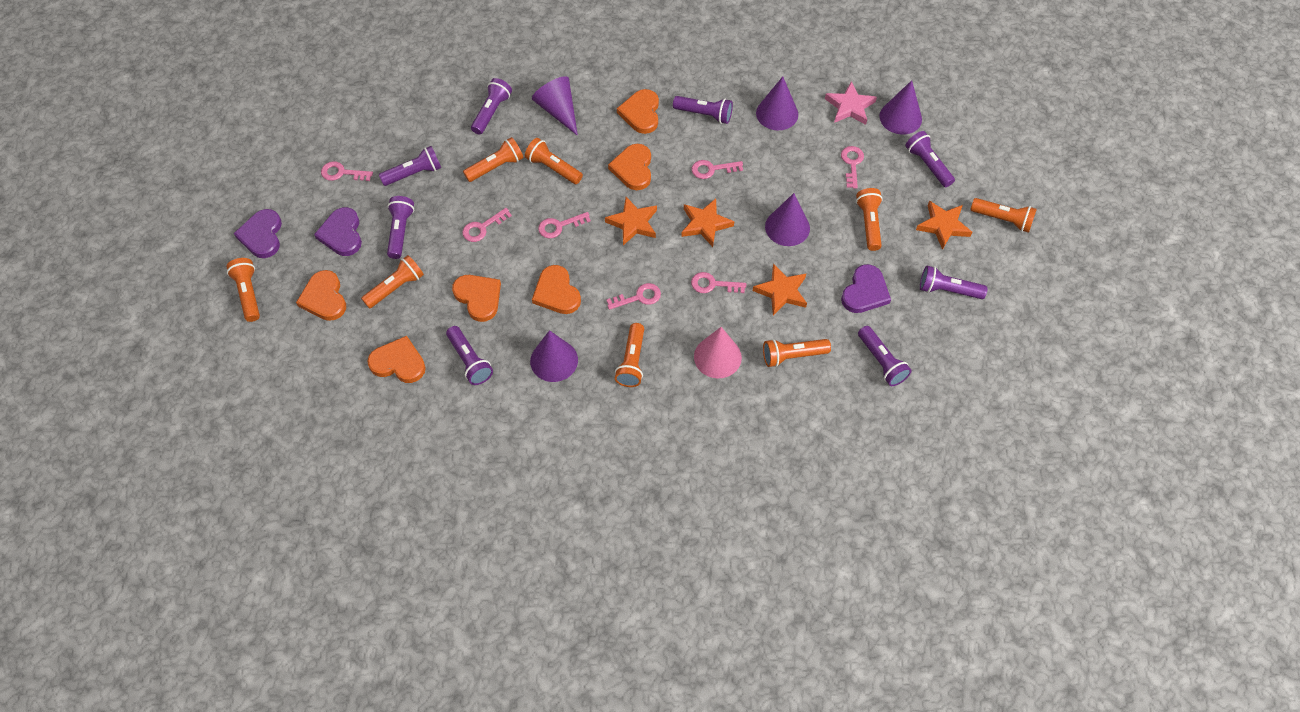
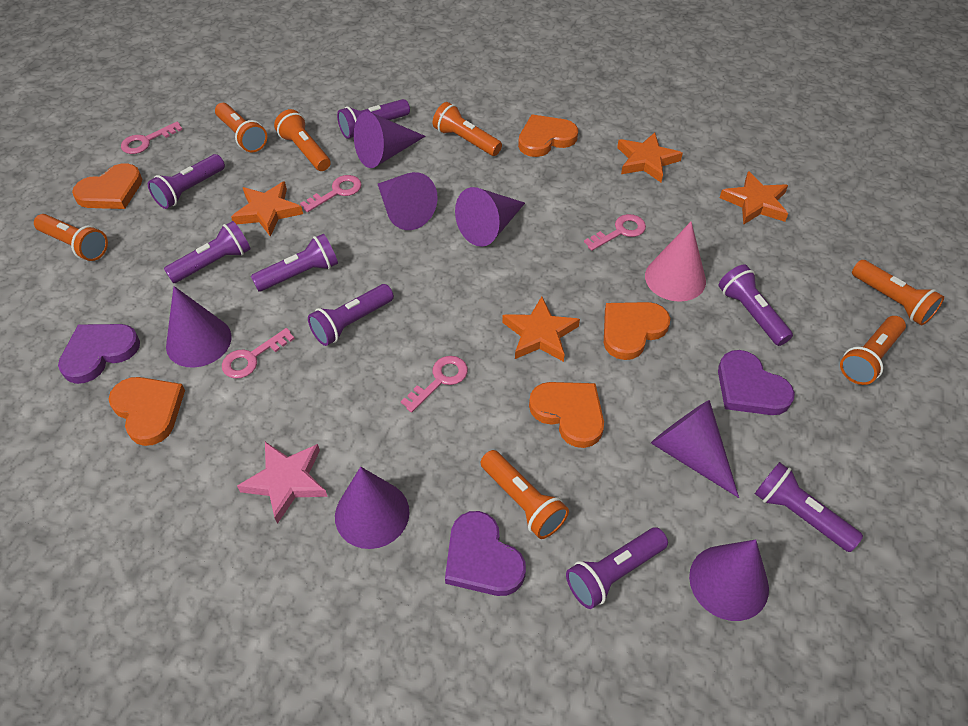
orange flashlight: 8 -> 7
orange heart: 6 -> 5
pink key: 7 -> 5
purple cone: 5 -> 7

